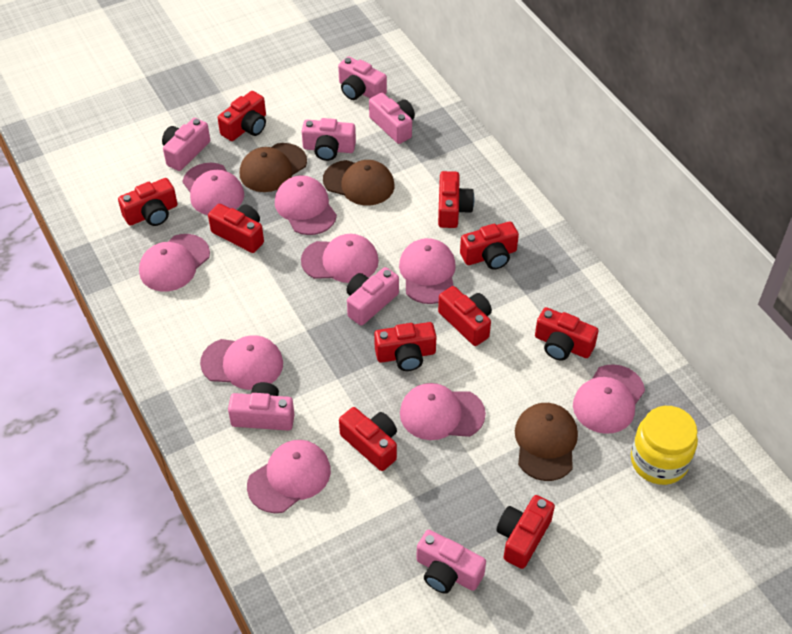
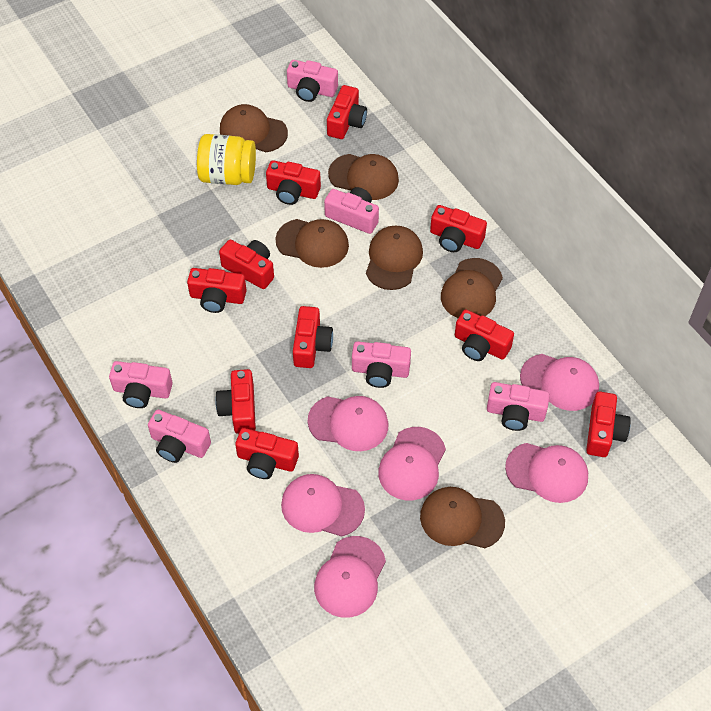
brown cap: 3 -> 6
pink camera: 7 -> 6
pink cap: 9 -> 6

